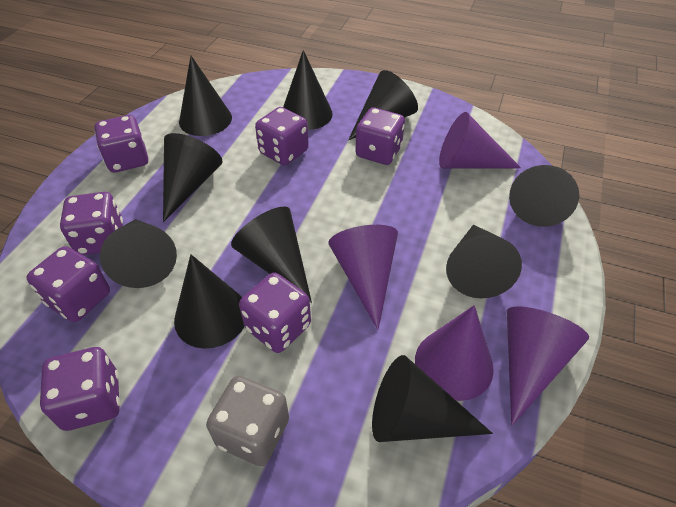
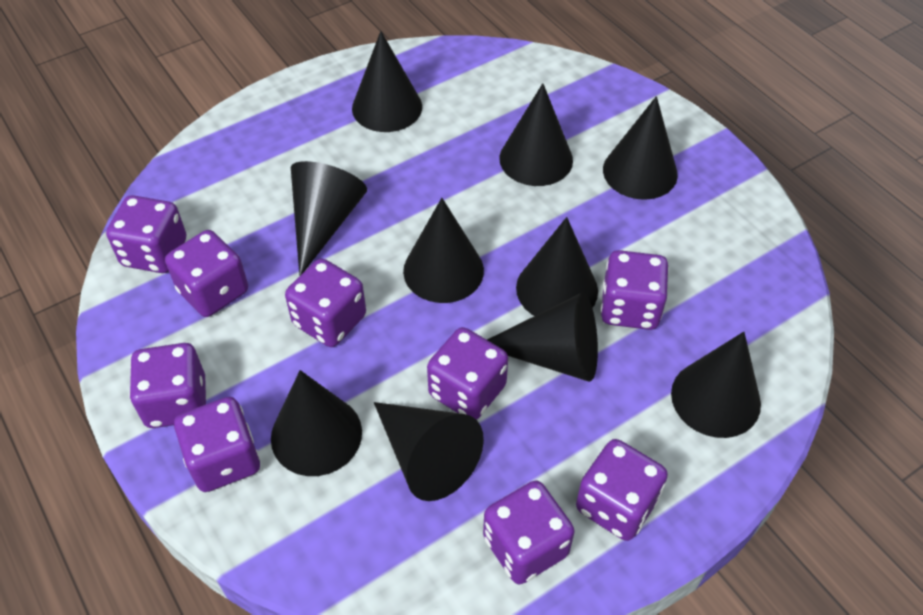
grey dice: 1 -> 0
purple cone: 4 -> 0
purple dice: 7 -> 9

